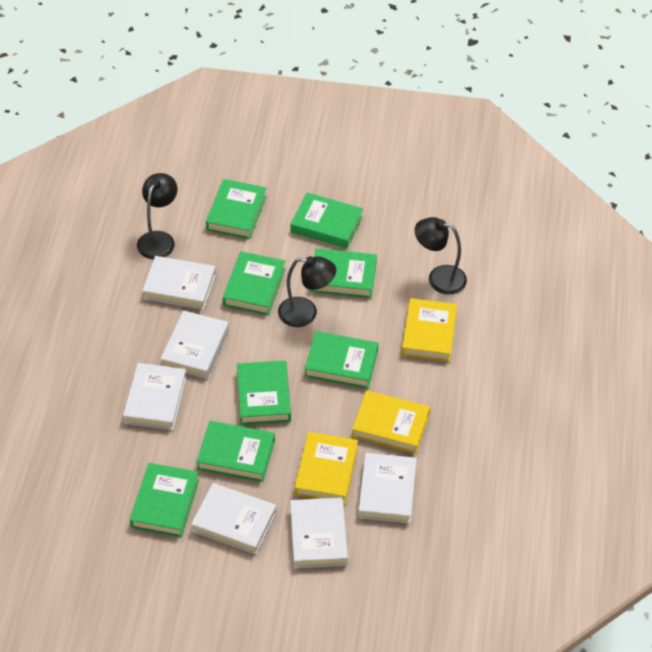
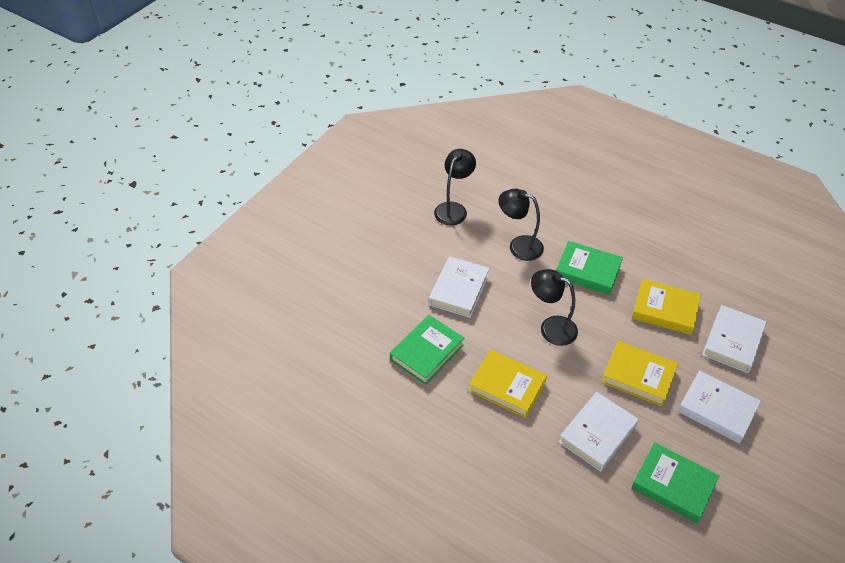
green book: 8 -> 3
white book: 6 -> 4

